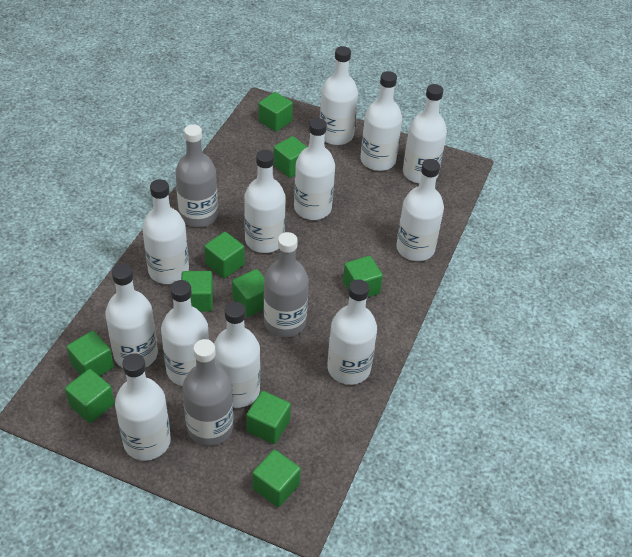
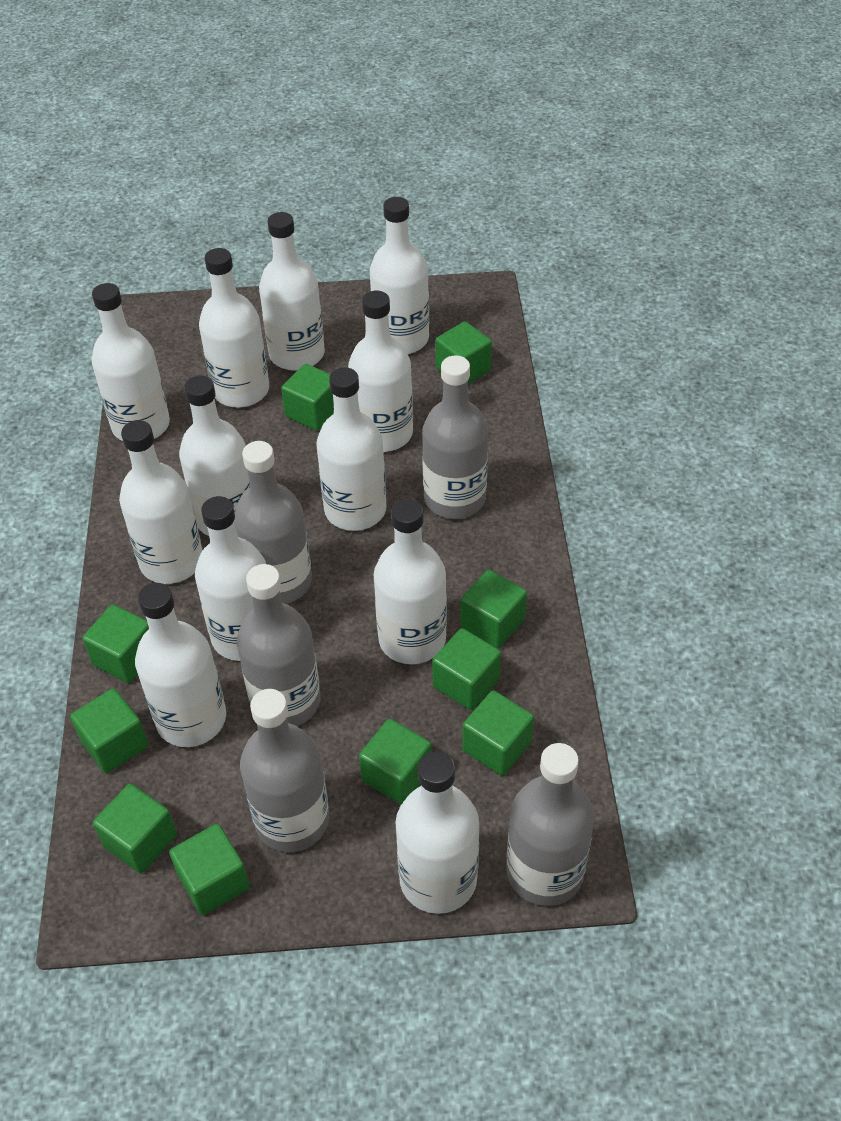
grey bottle: 3 -> 5

